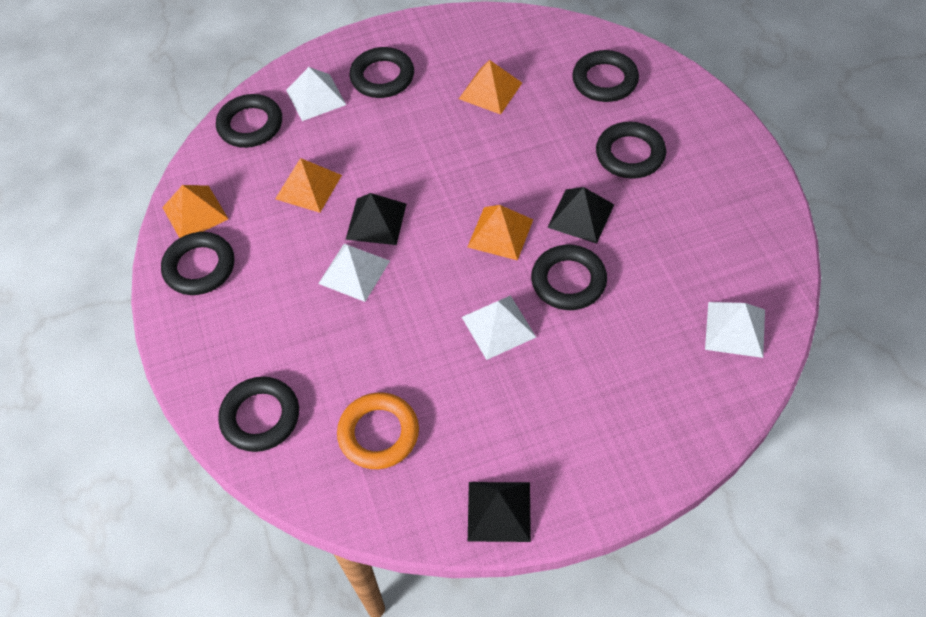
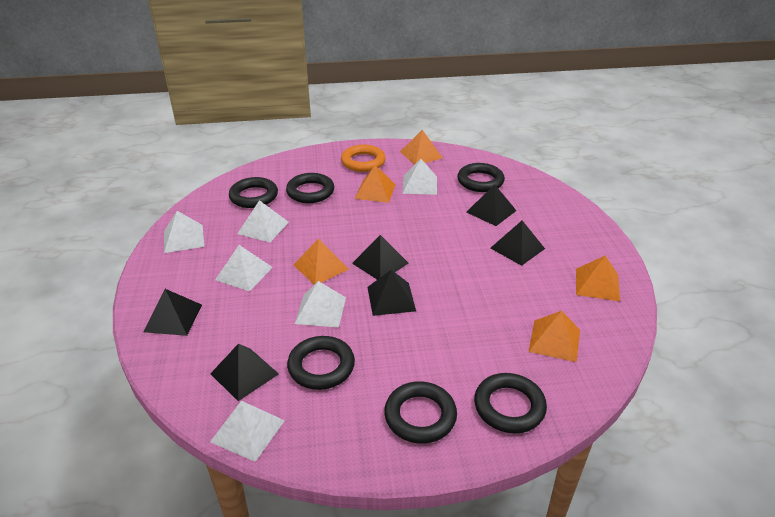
black pyramid: 3 -> 6
black ring: 7 -> 6
orange pyramid: 4 -> 5
white pyramid: 4 -> 6

